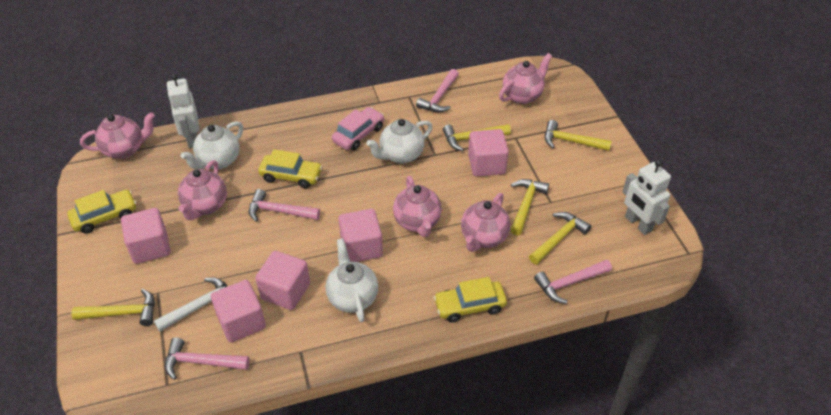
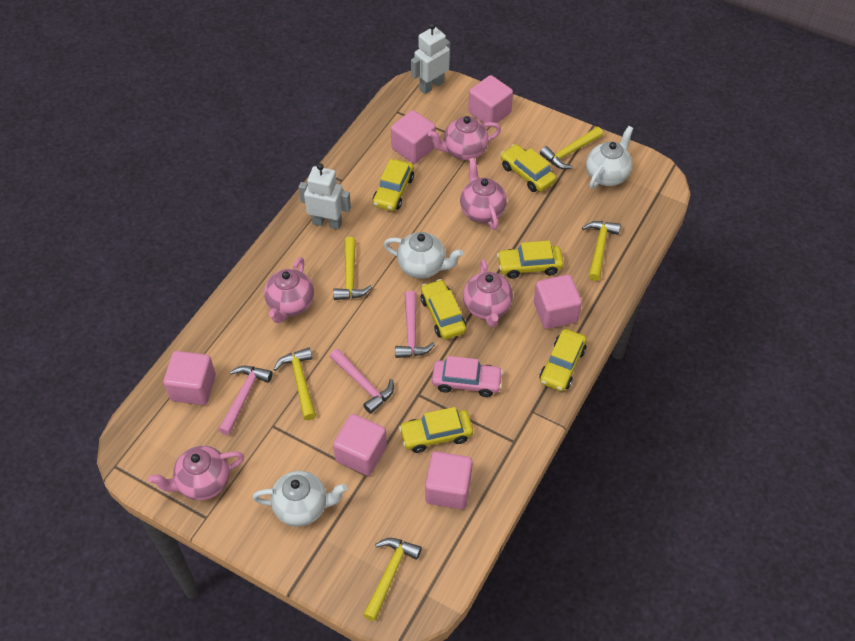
pink cube: 5 -> 6
pink hammer: 4 -> 3
white hammer: 1 -> 0
yellow car: 3 -> 6

